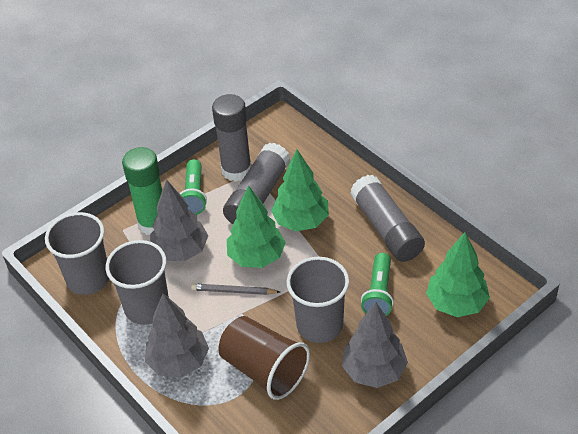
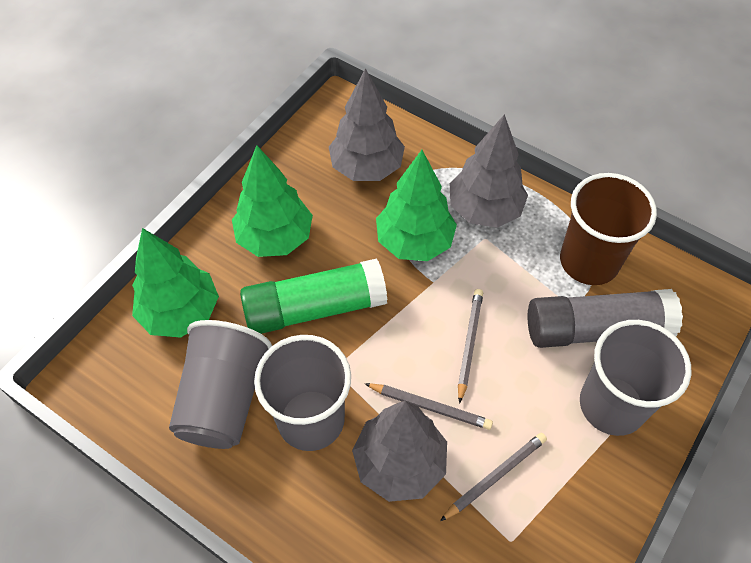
green flashlight: 2 -> 0
grey glue stick: 3 -> 1
grey pencil: 1 -> 3

